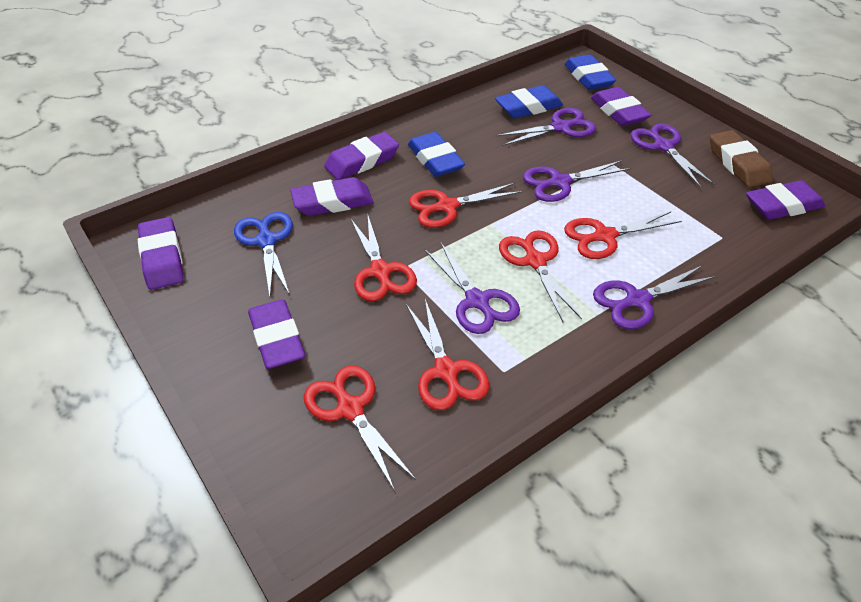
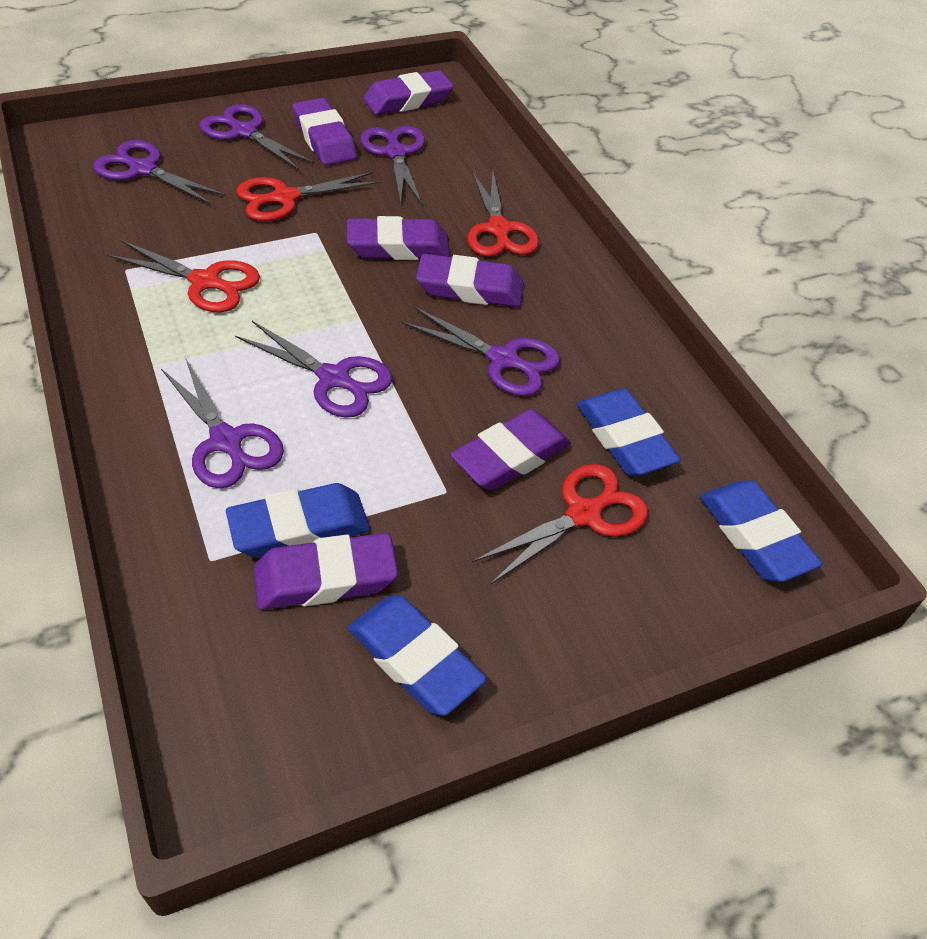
blue eraser: 3 -> 4
blue scissors: 1 -> 0
brown eraser: 1 -> 0
purple scissors: 5 -> 6
red scissors: 6 -> 4

